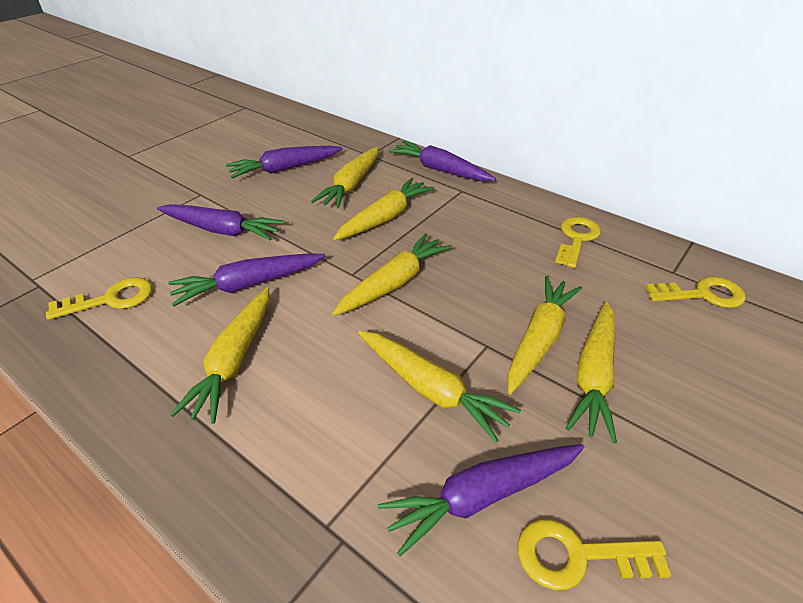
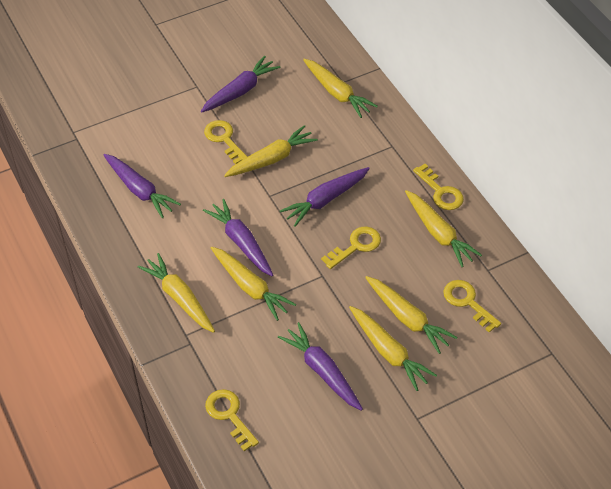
yellow key: 4 -> 5

